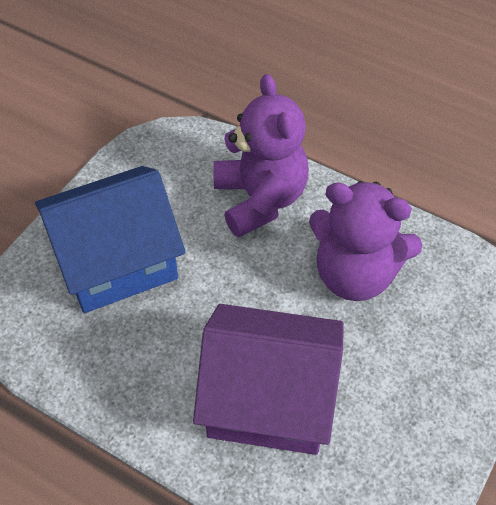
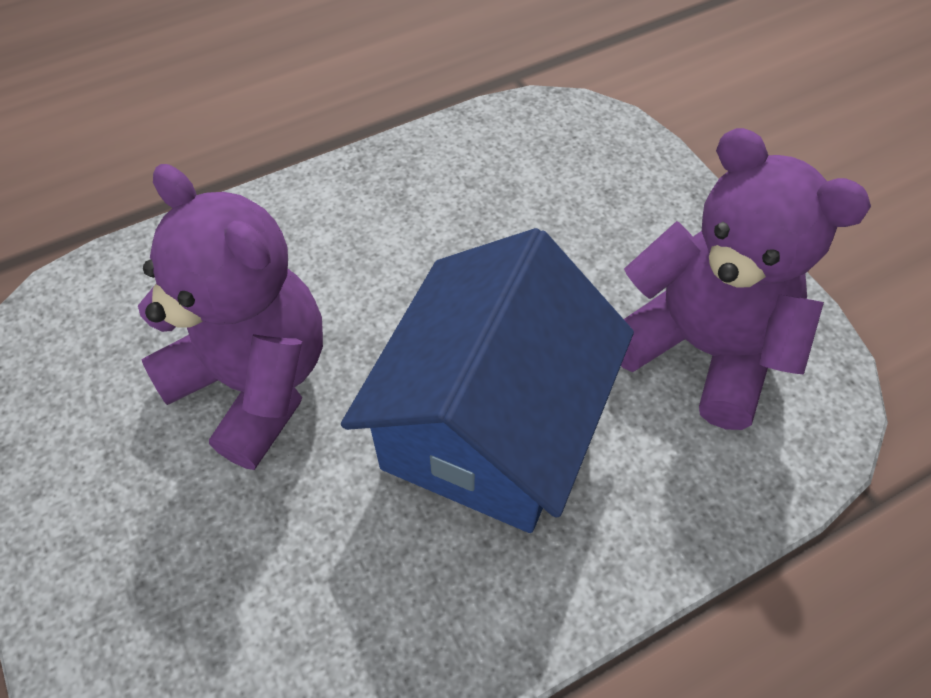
purple house: 1 -> 0

